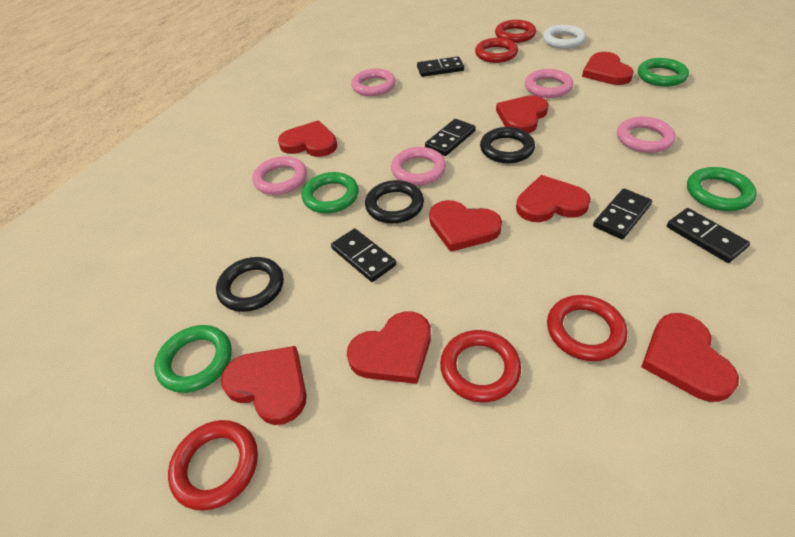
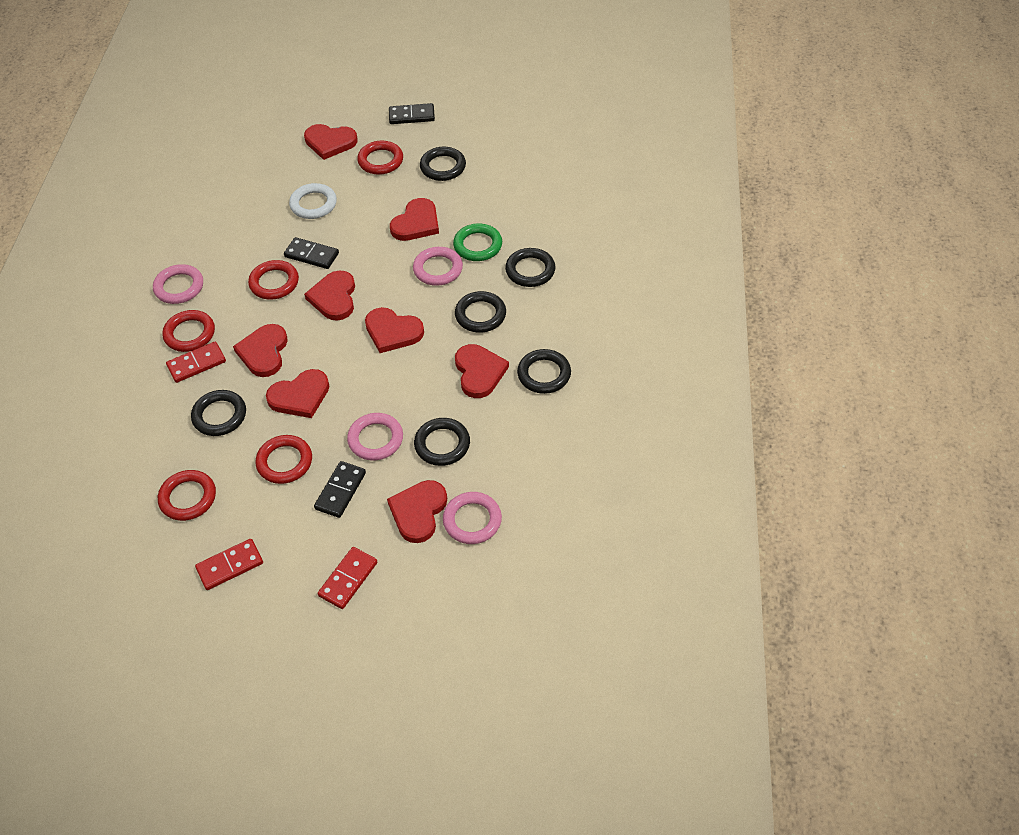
black domino: 5 -> 3
black ring: 3 -> 6
green ring: 4 -> 1
pink ring: 5 -> 4
red domino: 0 -> 3

